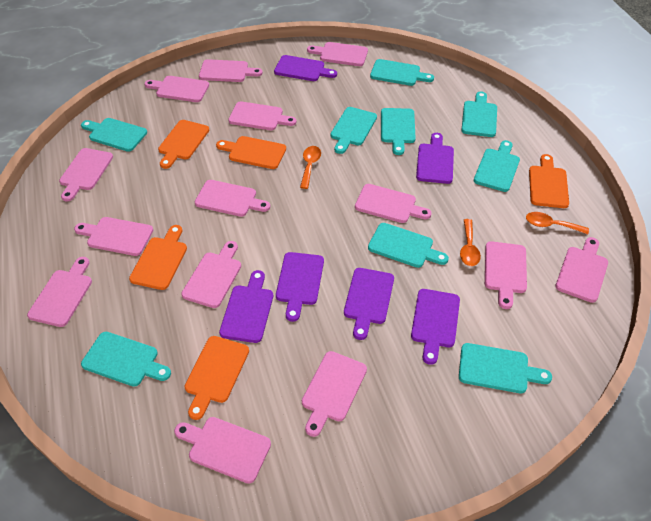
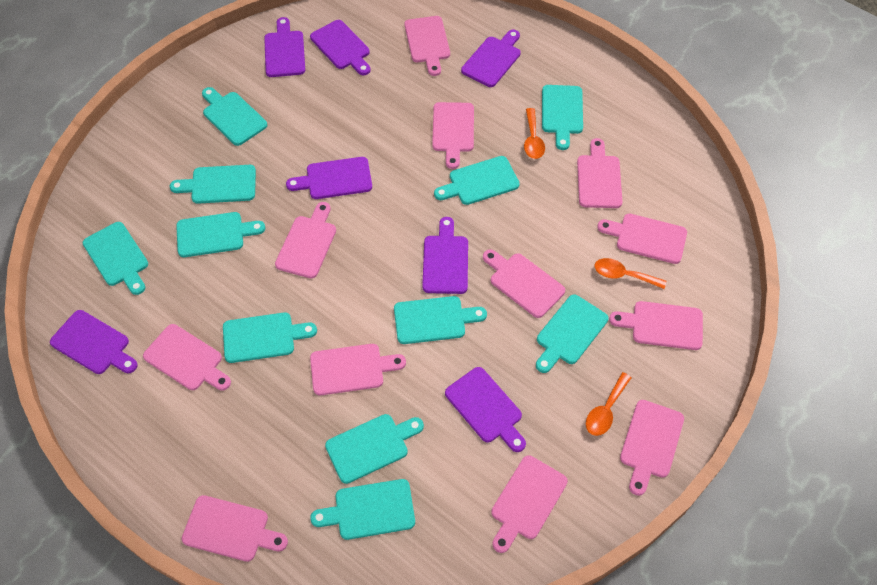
orange cutting board: 5 -> 0
pink cutting board: 14 -> 12
purple cutting board: 6 -> 7
turquoise cutting board: 9 -> 11

